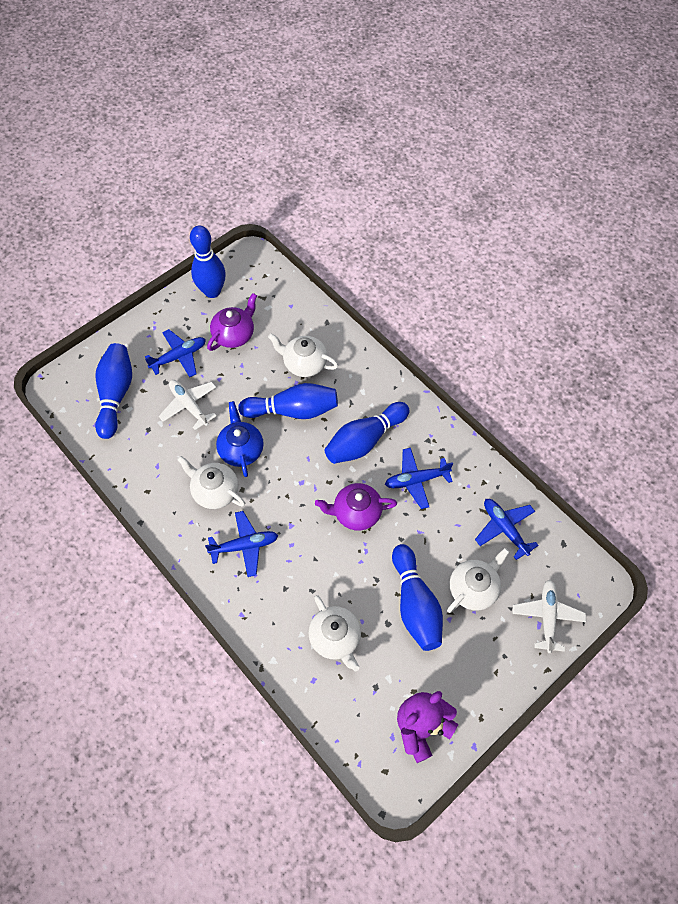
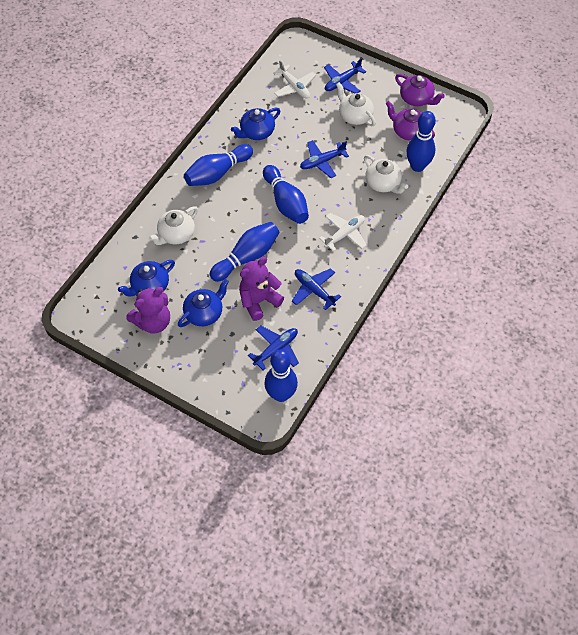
blue teapot: 1 -> 3
purple teddy bear: 1 -> 2
white teapot: 4 -> 3

